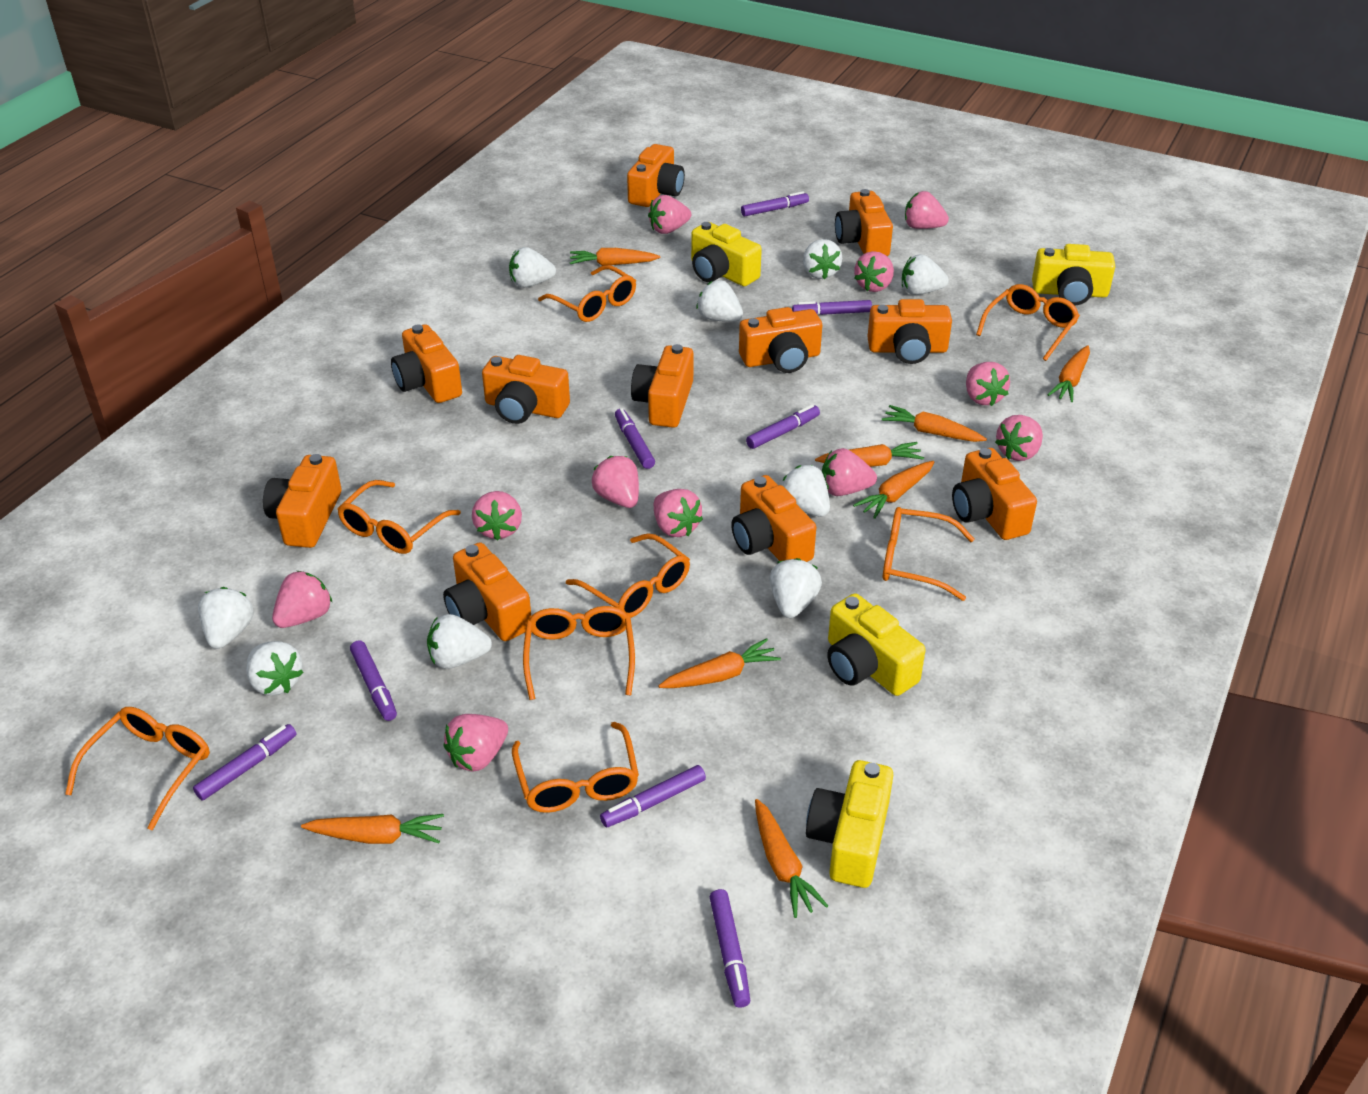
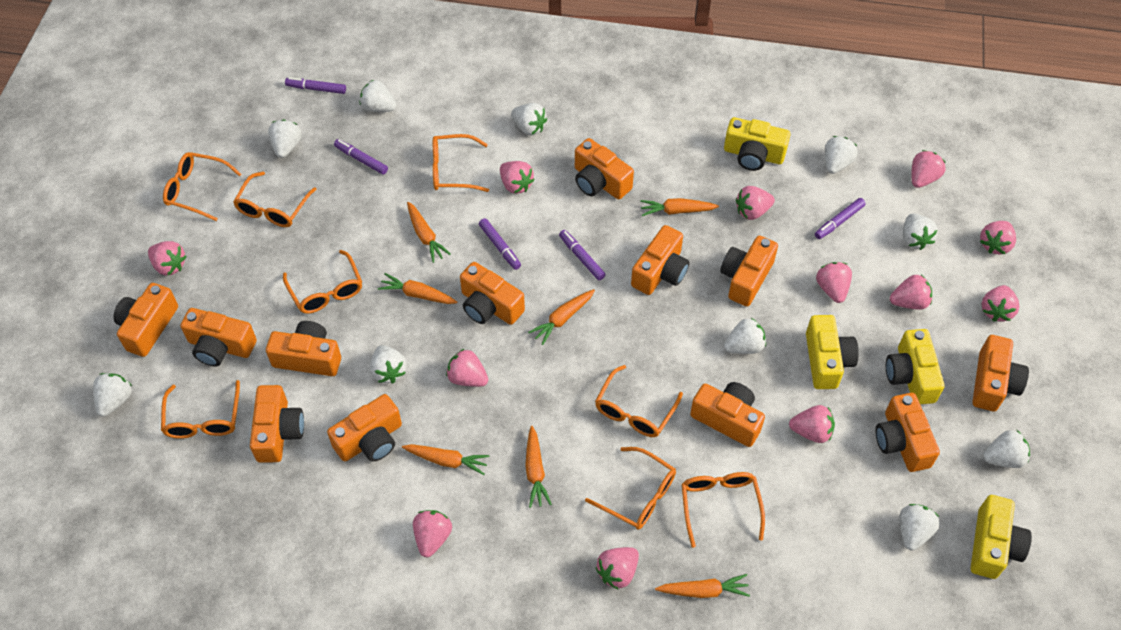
orange camera: 11 -> 12
orange carrot: 8 -> 7
pink strawberry: 11 -> 12
purple marker: 8 -> 5
white strawberry: 9 -> 10

